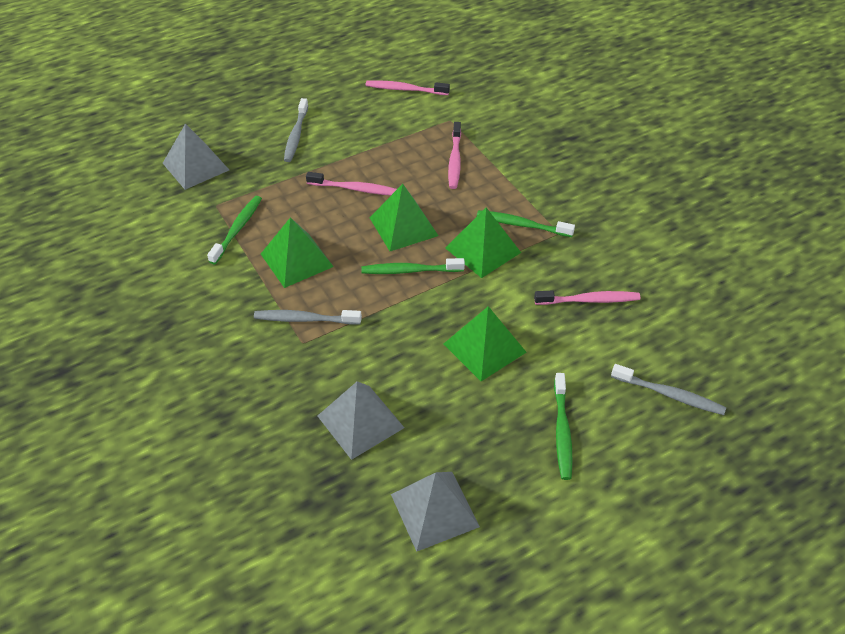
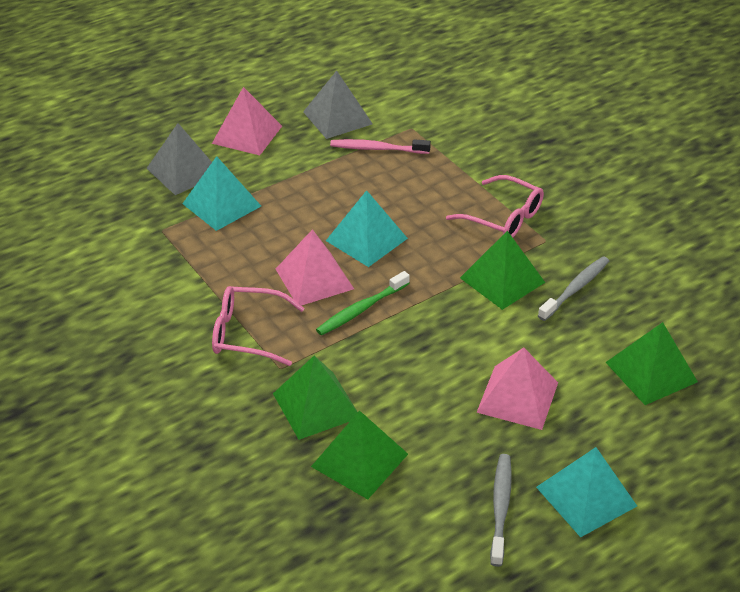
green toothbrush: 4 -> 1
grey pyramid: 3 -> 2
grey toothbrush: 3 -> 2
pink glasses: 0 -> 2
pink pyramid: 0 -> 3
pink toothbrush: 4 -> 1
turquoise pyramid: 0 -> 3

